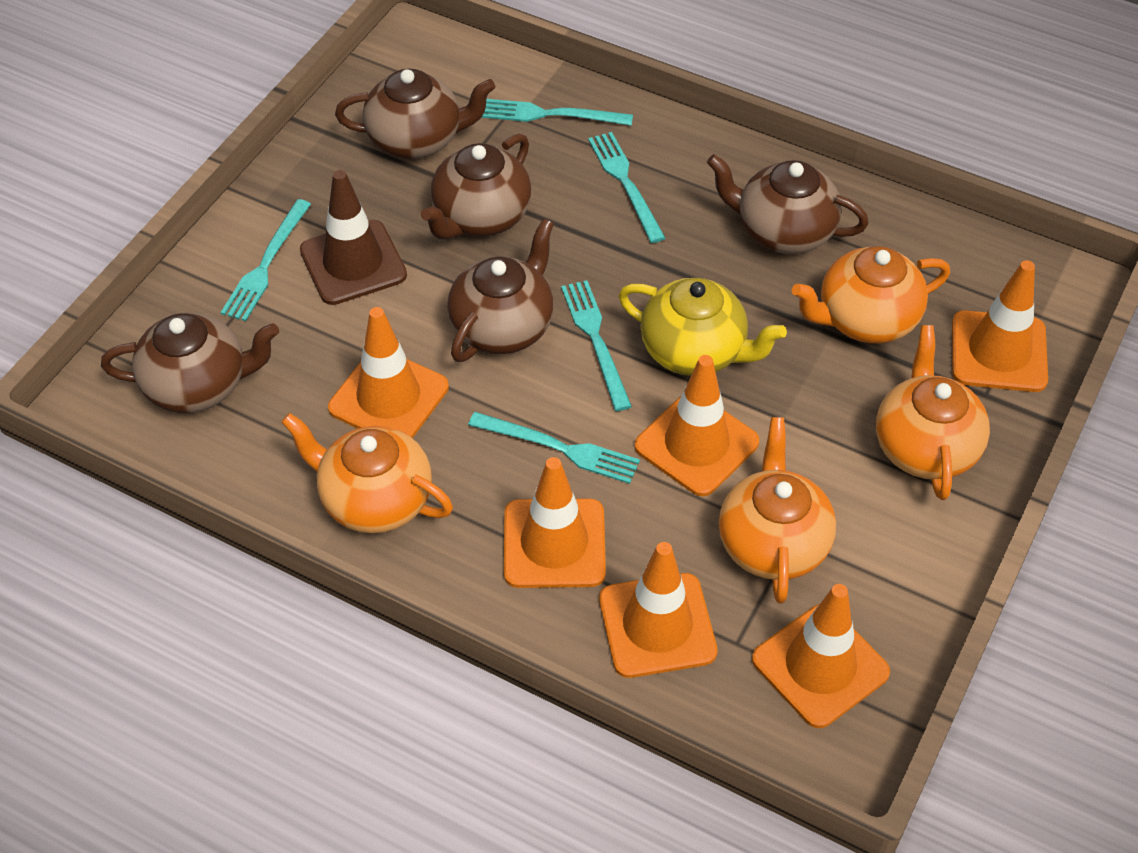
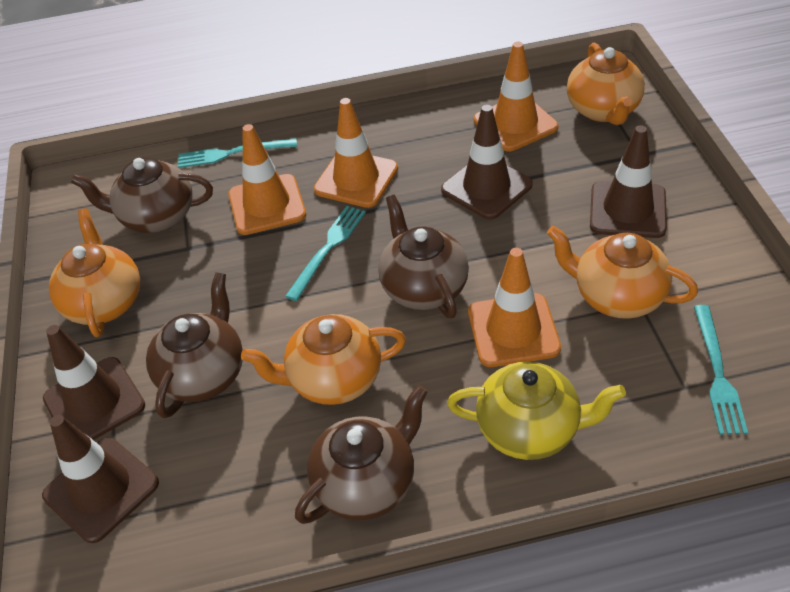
brown teapot: 5 -> 4
brown traffic cone: 1 -> 4
orange traffic cone: 6 -> 4
turquoise fork: 5 -> 3

